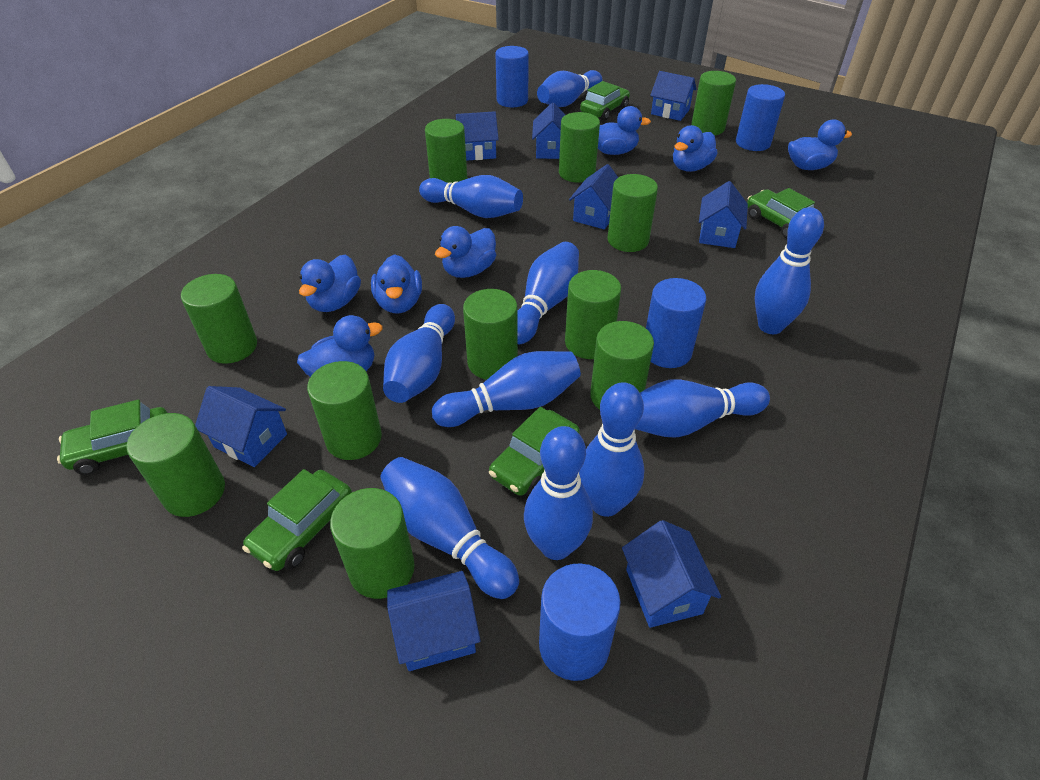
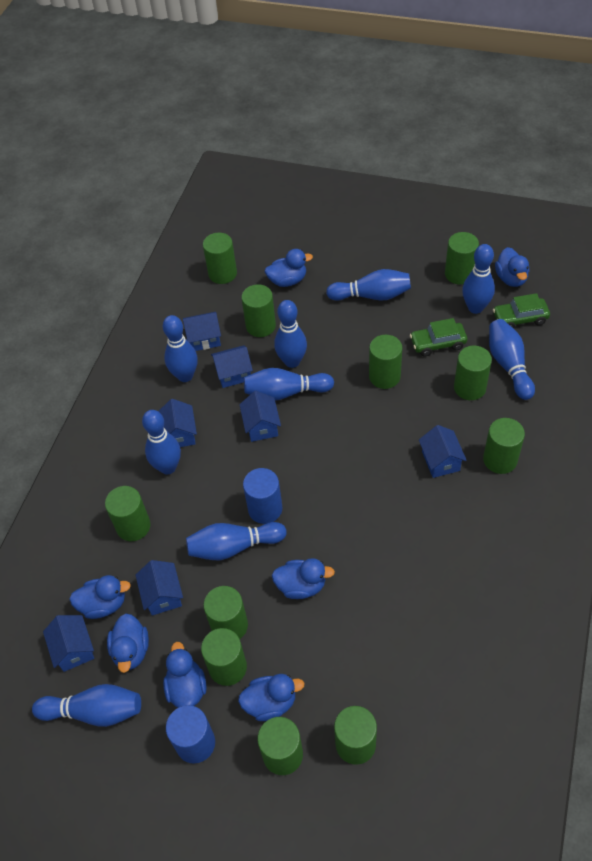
blue bowling pin: 10 -> 9
blue cylinder: 4 -> 2
blue house: 8 -> 7
green car: 5 -> 2

